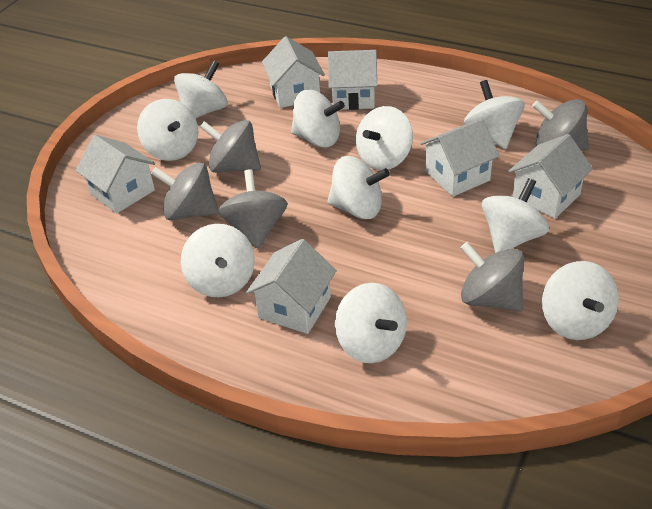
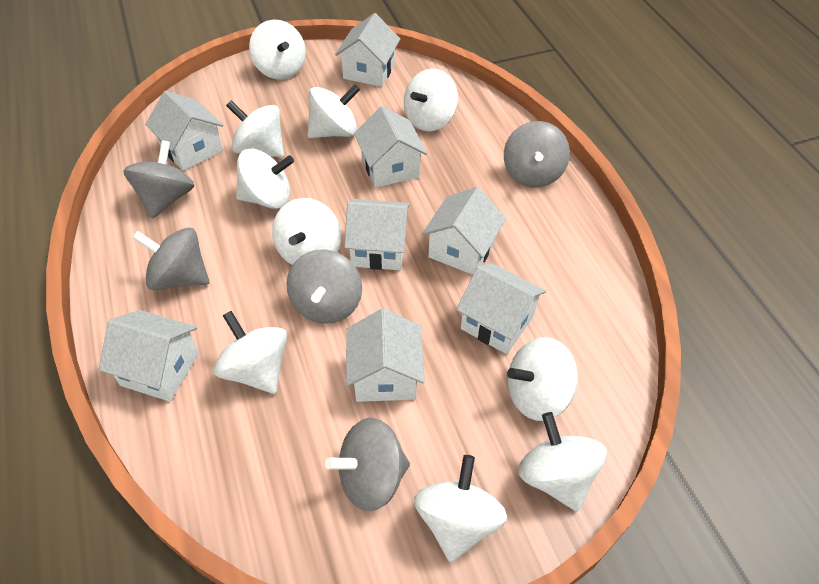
white house: 6 -> 8

